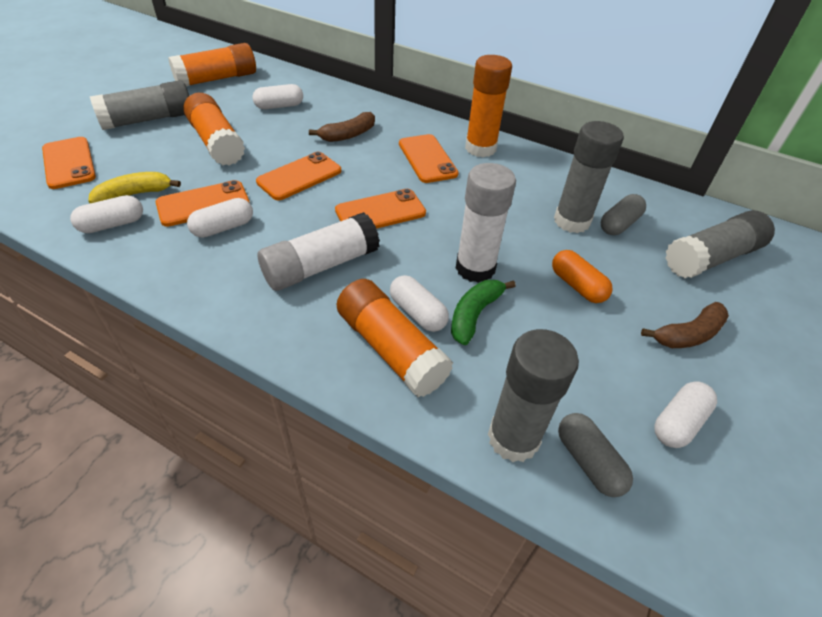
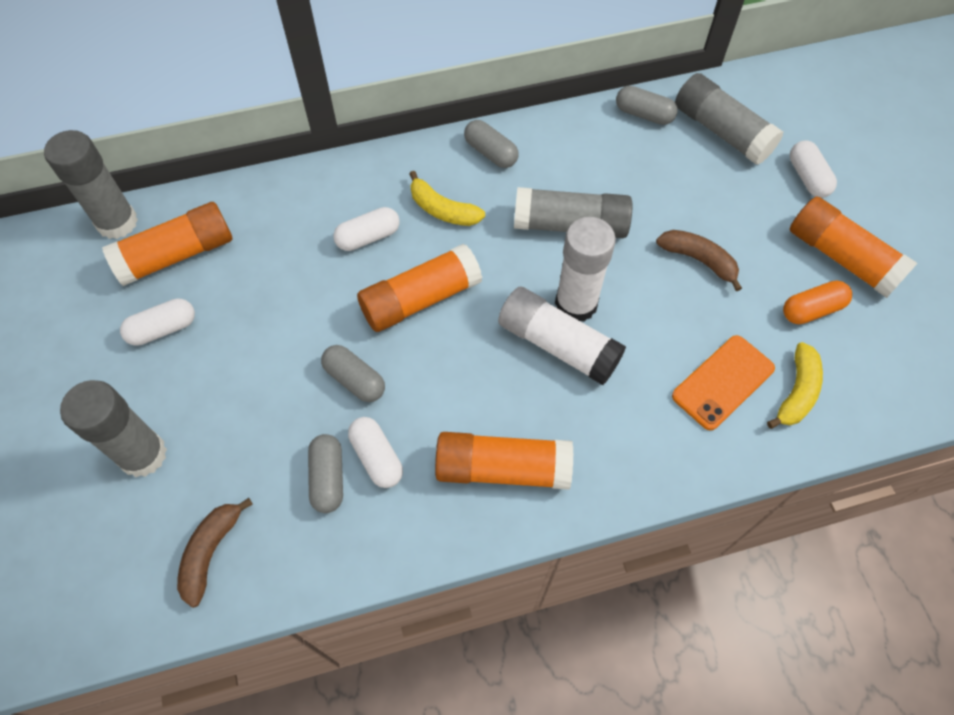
green banana: 1 -> 0
grey capsule: 2 -> 4
orange phone: 5 -> 1
white capsule: 5 -> 4
yellow banana: 1 -> 2

